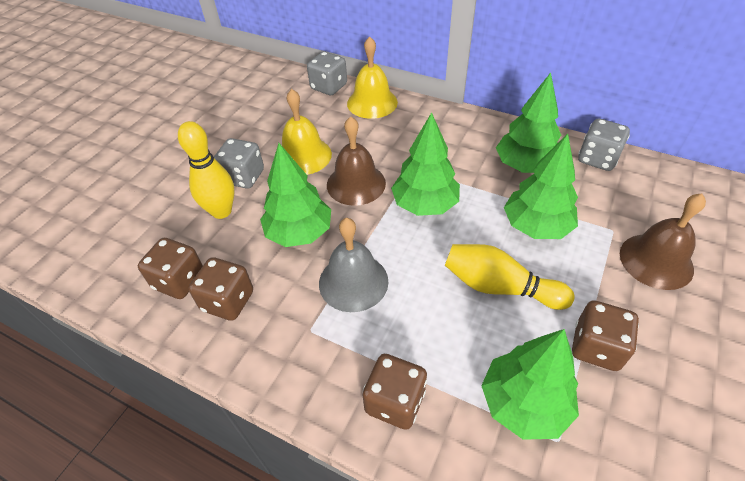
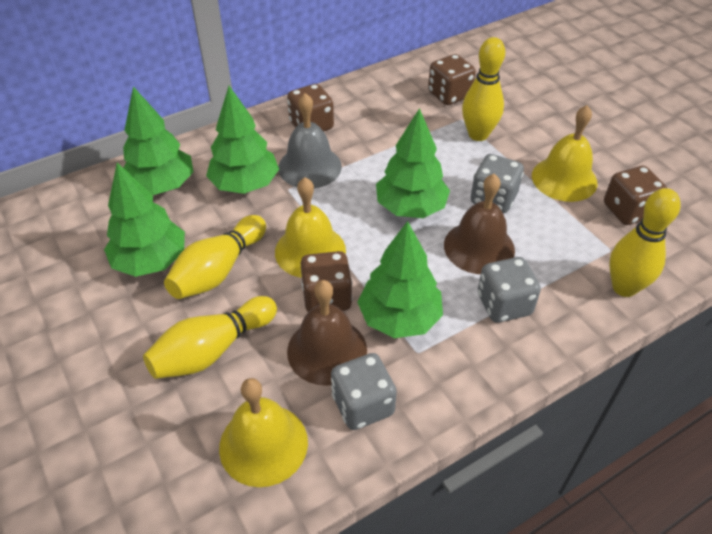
yellow bell: 2 -> 3
yellow bowling pin: 2 -> 4

